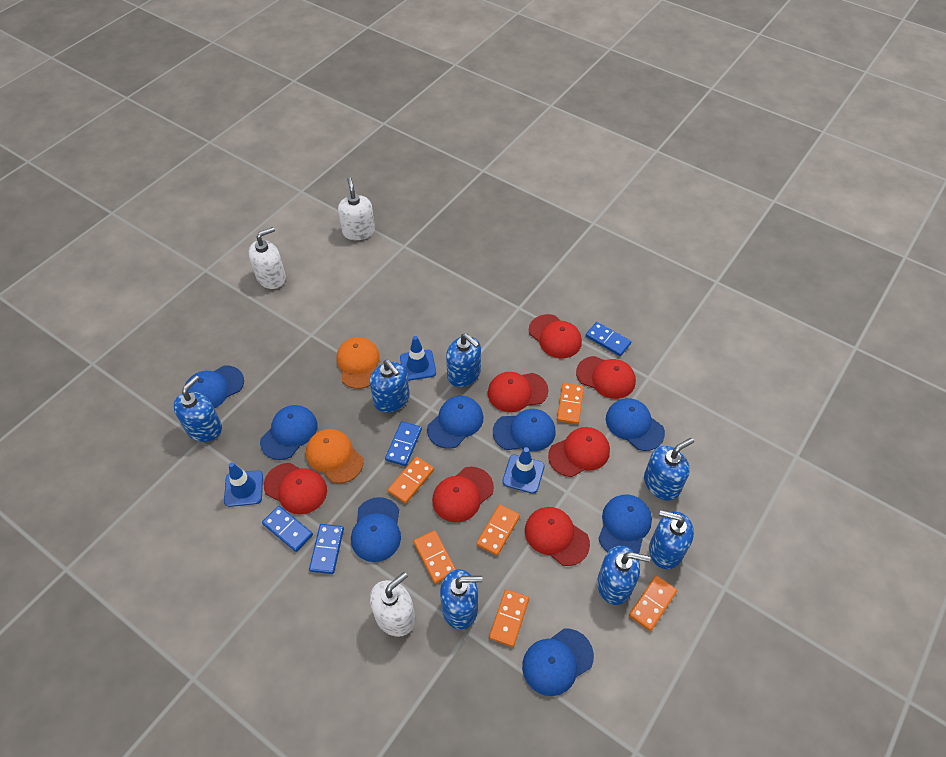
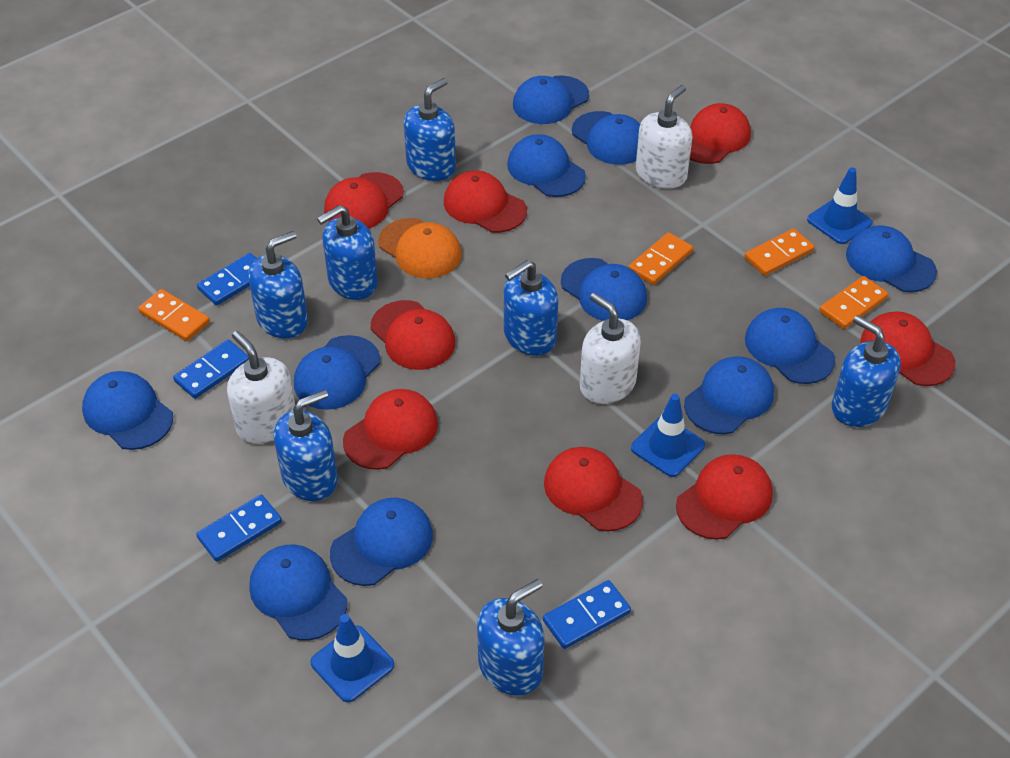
blue cap: 8 -> 11
orange cap: 2 -> 1
orange domino: 6 -> 4
red cap: 7 -> 8

